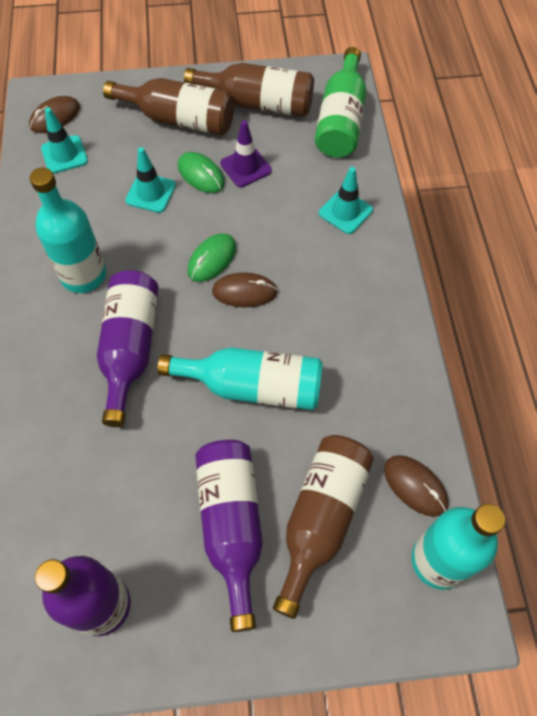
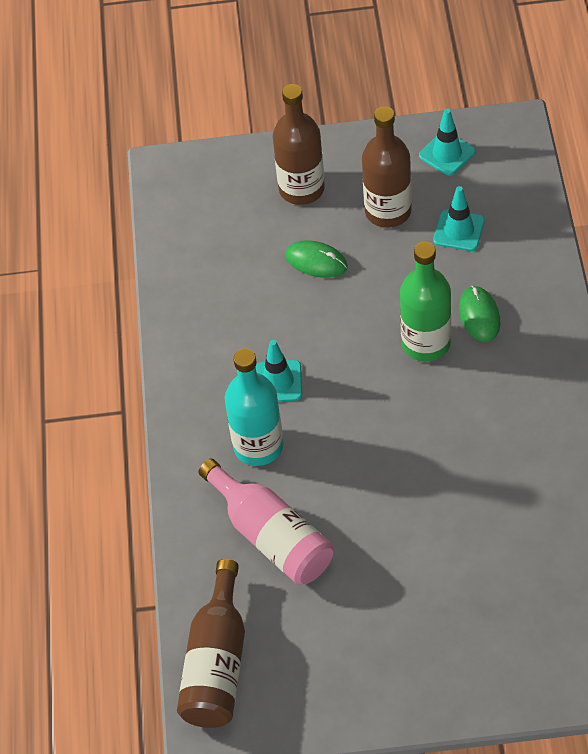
brown mouse: 3 -> 0
pink bottle: 0 -> 1
purple bottle: 3 -> 0
purple traffic cone: 1 -> 0
turquoise bottle: 3 -> 1

